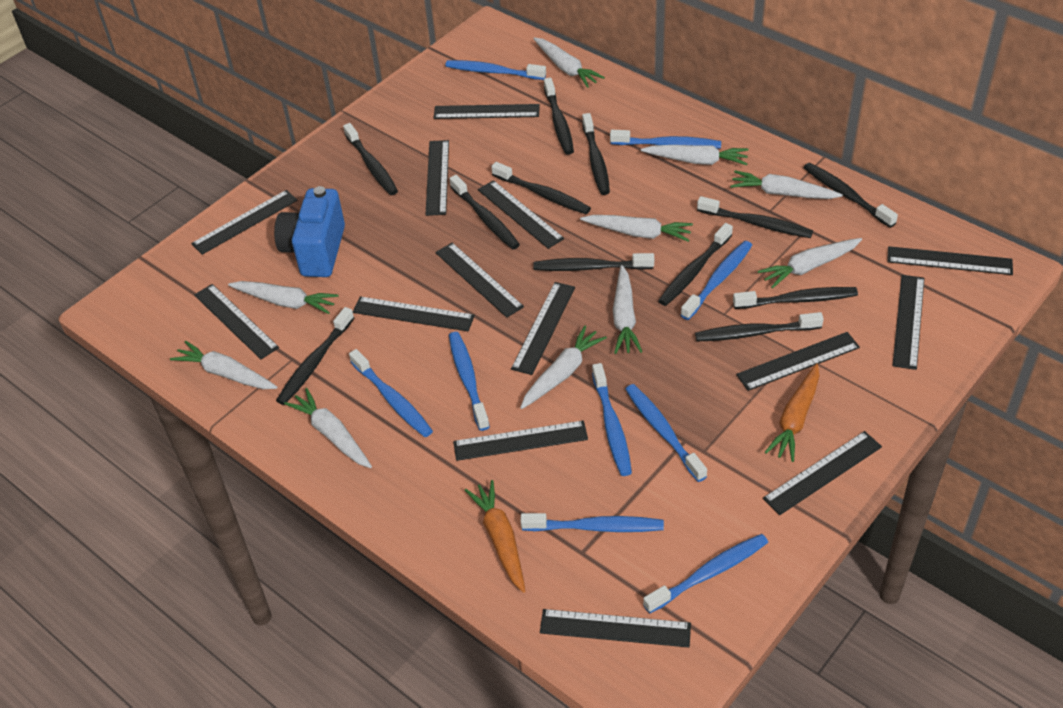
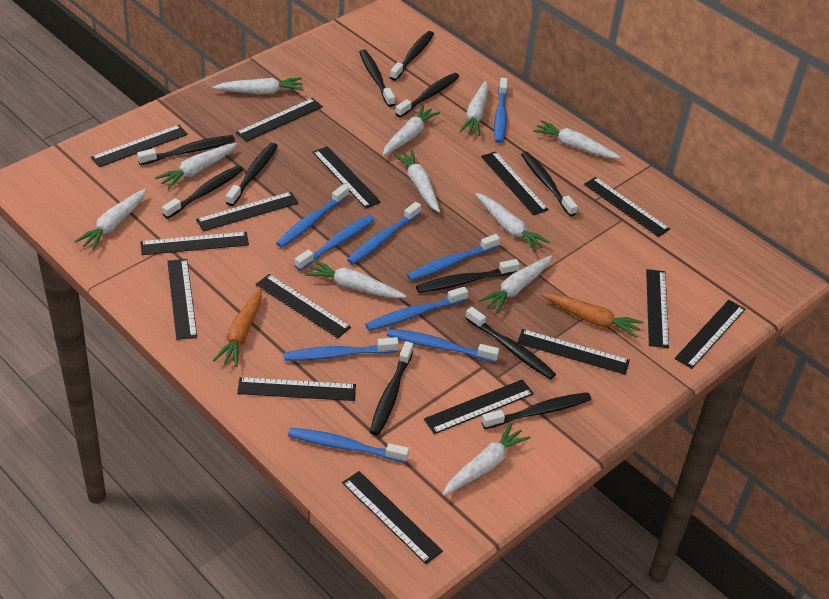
black ruler: 14 -> 15
black toothbrush: 12 -> 11
blue camera: 1 -> 0
white carrot: 10 -> 11

